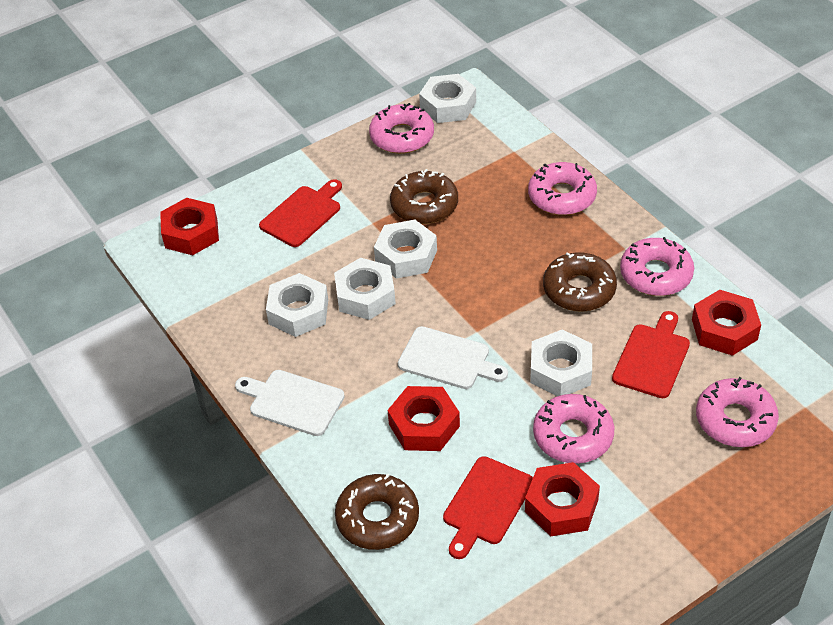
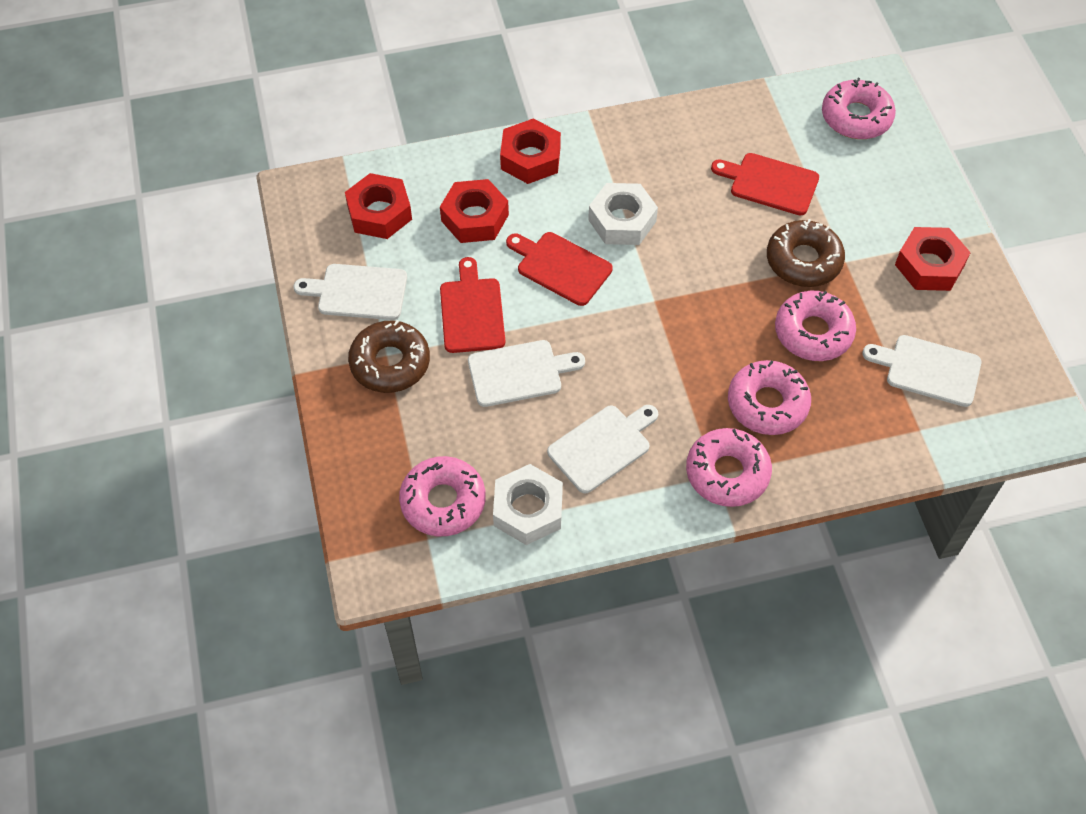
brown donut: 3 -> 2
white cutting board: 2 -> 4
white nut: 5 -> 2

